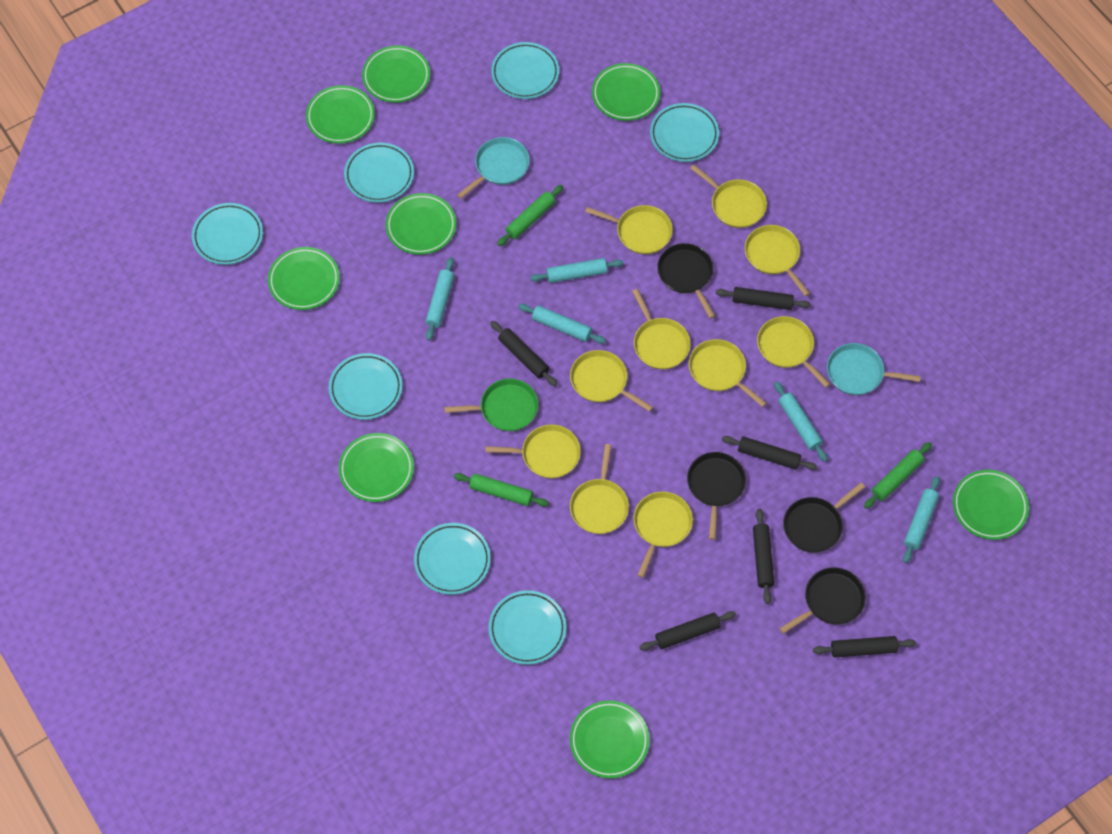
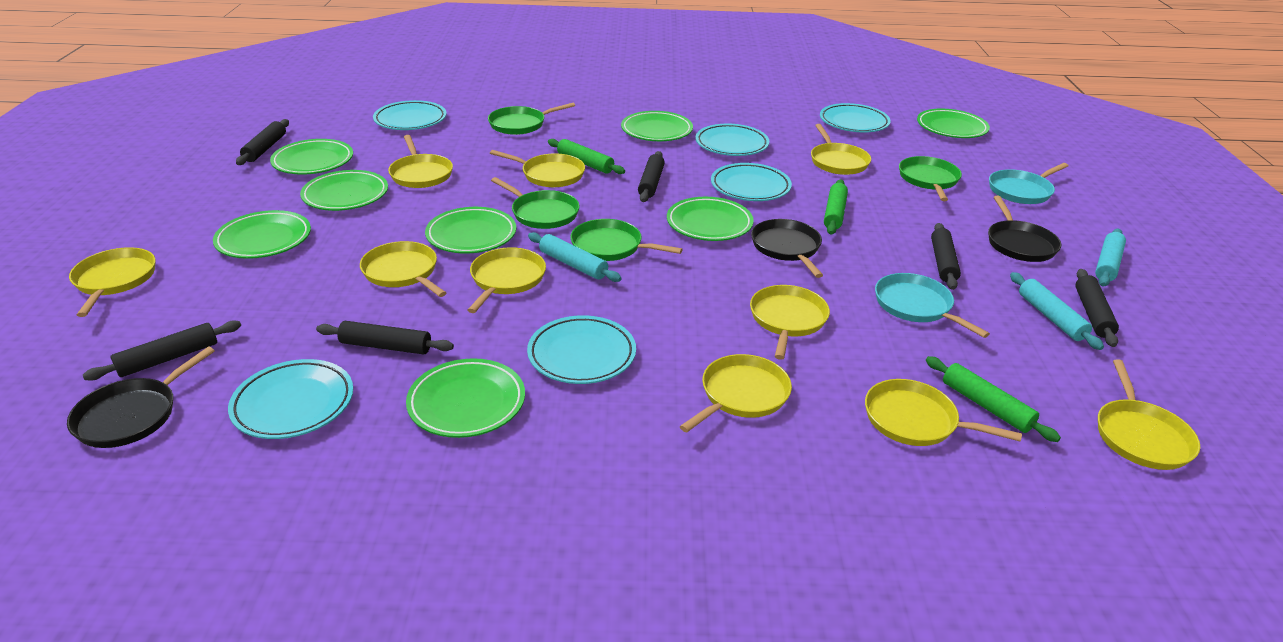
black pan: 4 -> 3
green pan: 1 -> 4
turquoise plate: 7 -> 6
turquoise rolling pin: 5 -> 3

